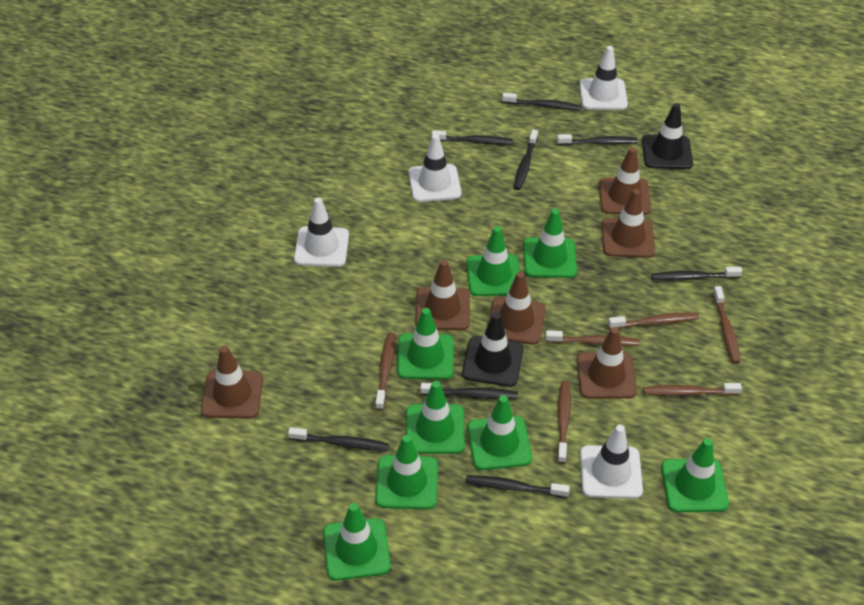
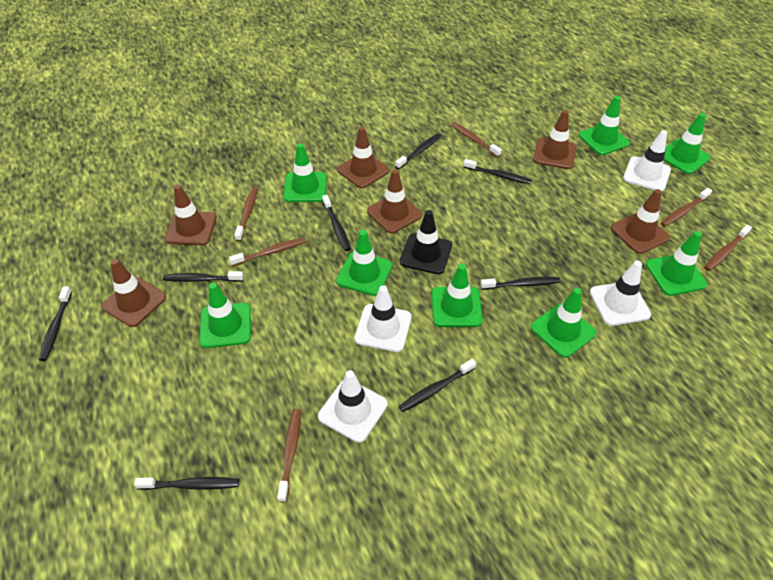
black traffic cone: 2 -> 1

